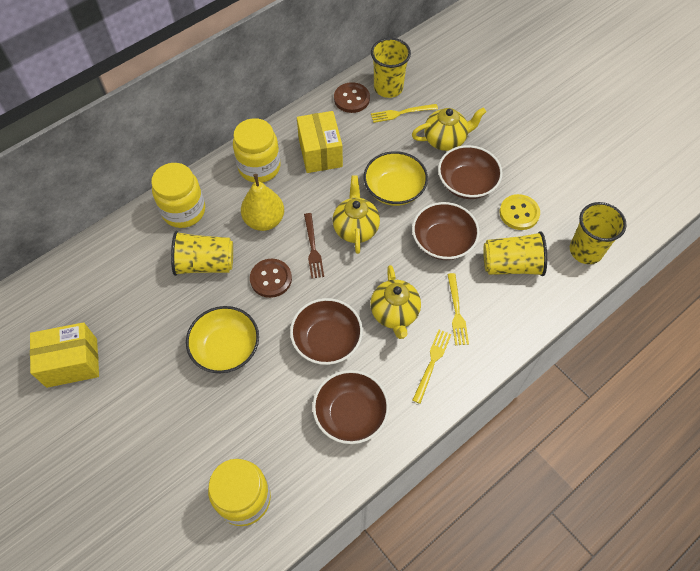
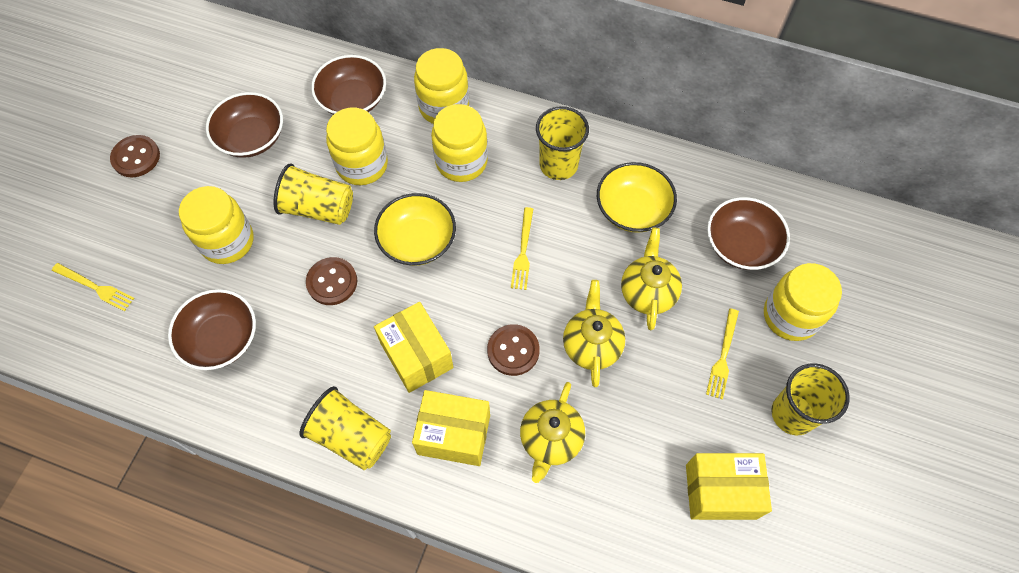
brown button: 2 -> 3
brown fork: 1 -> 0
yellow box: 2 -> 3
yellow button: 1 -> 0
yellow jar: 3 -> 5
yellow pear: 1 -> 0

